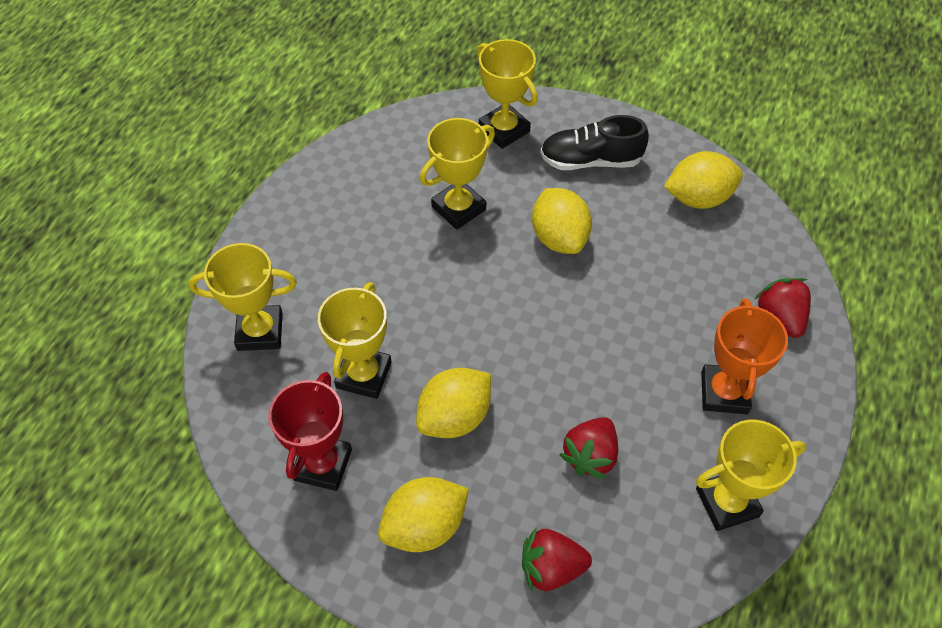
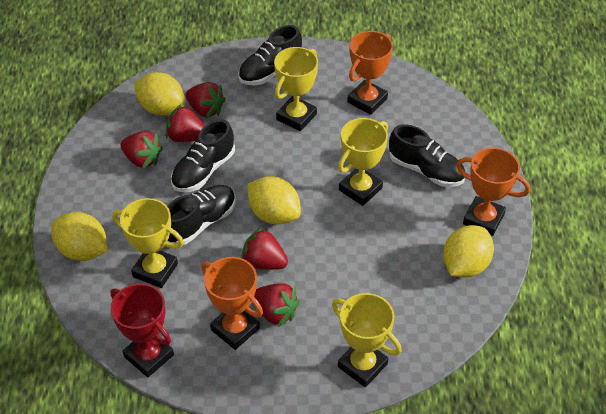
black shoe: 1 -> 4
orange trophy: 1 -> 3
red strawberry: 3 -> 5
yellow trophy: 5 -> 4

